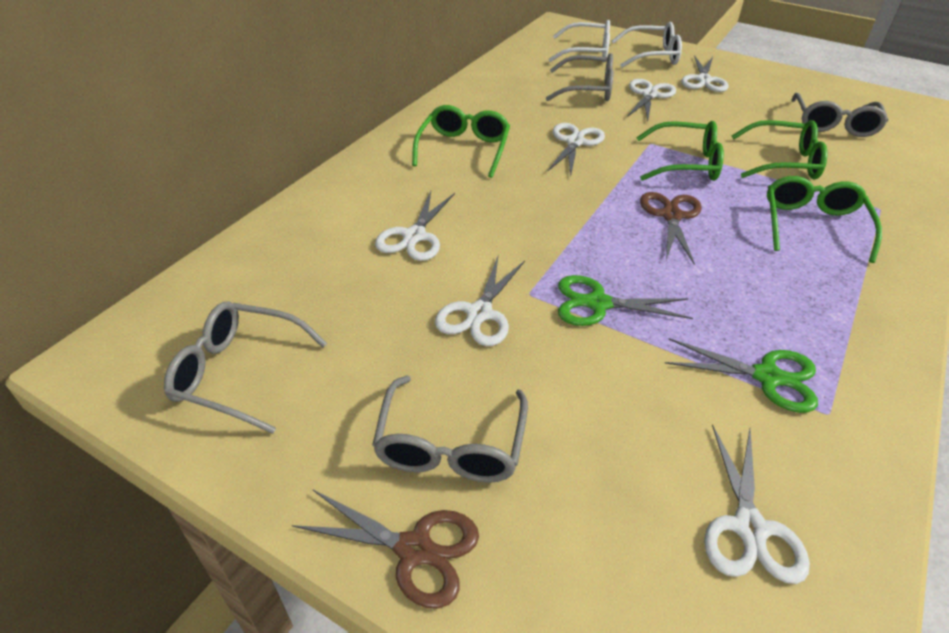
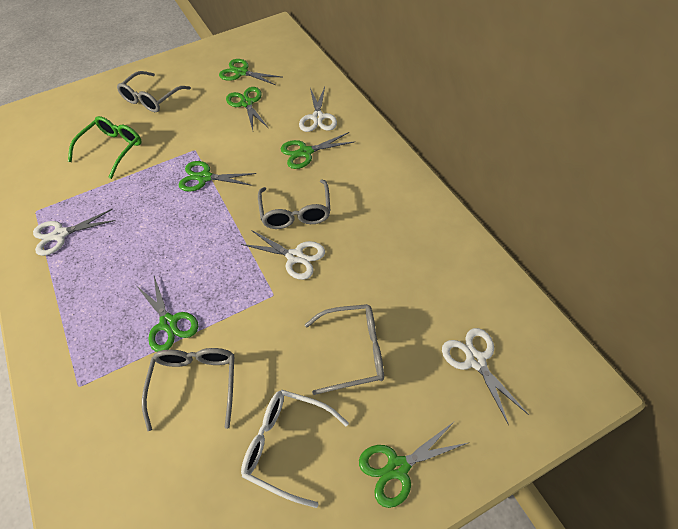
brown scissors: 2 -> 0
green glasses: 4 -> 1
green scissors: 2 -> 6
white glasses: 2 -> 1
white scissors: 6 -> 4

